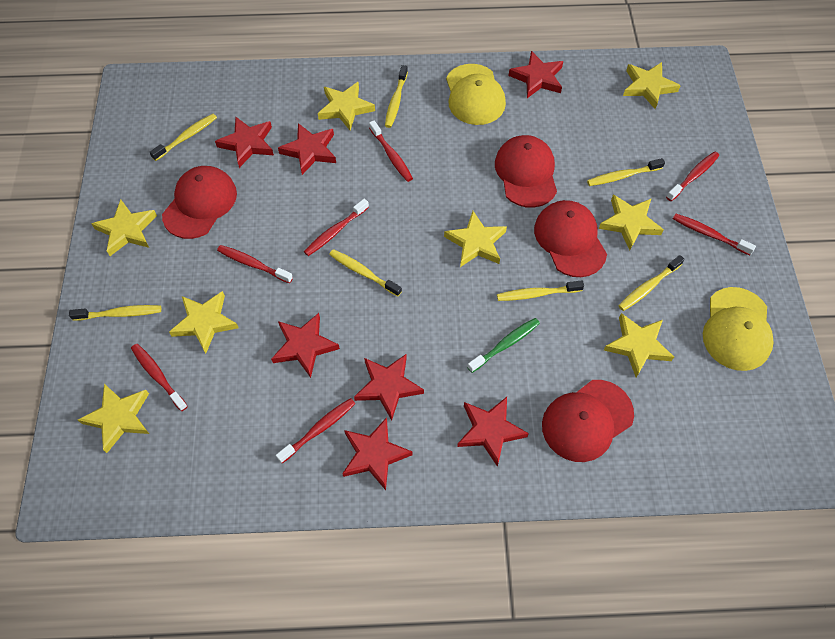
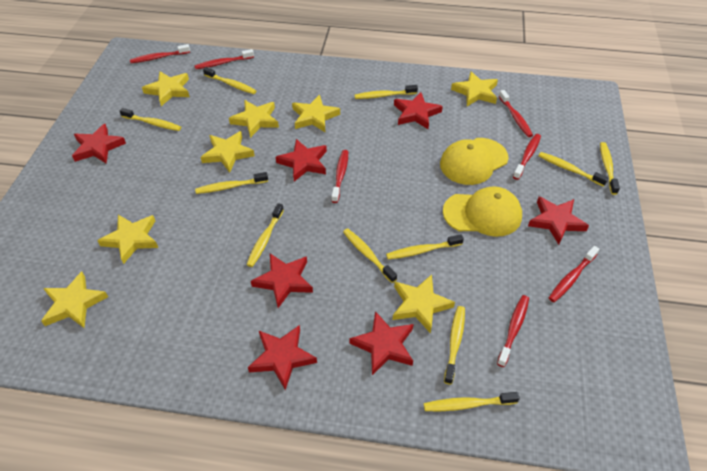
green toothbrush: 1 -> 0
red cap: 4 -> 0
yellow toothbrush: 7 -> 11

